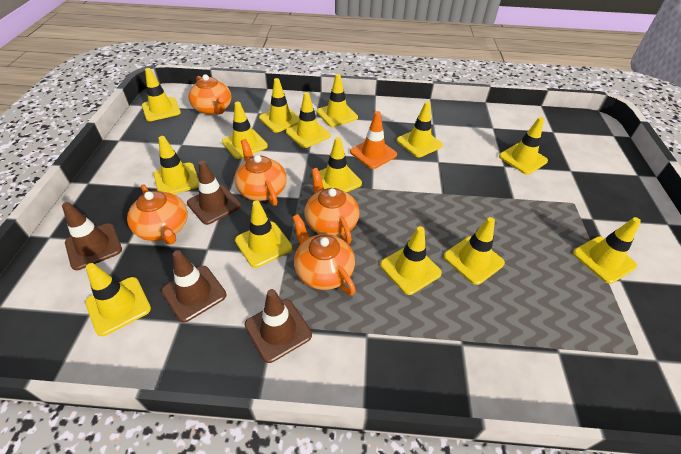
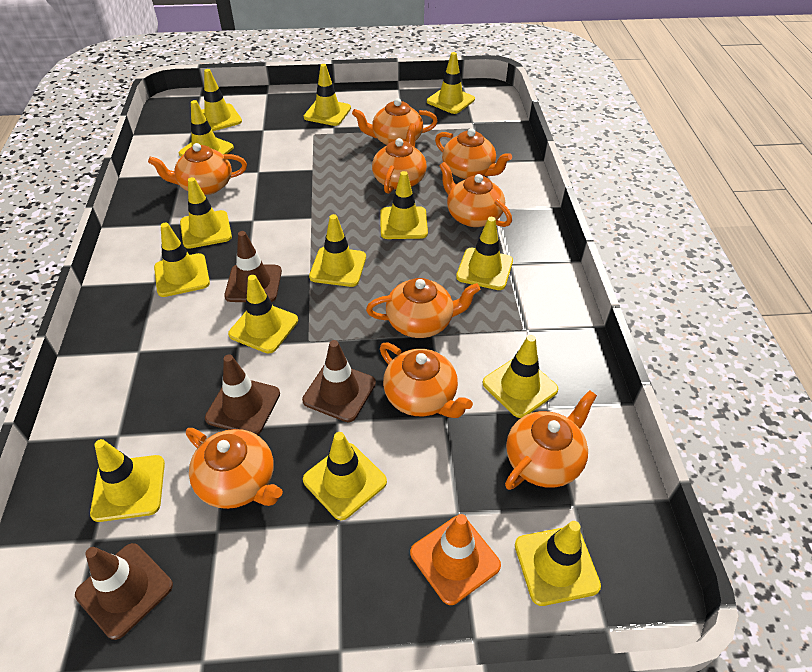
orange teapot: 5 -> 9

